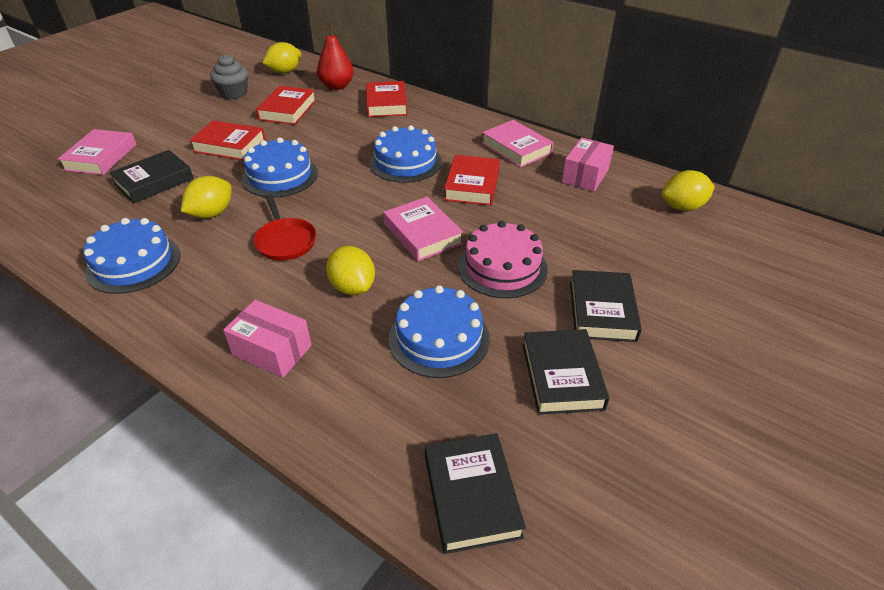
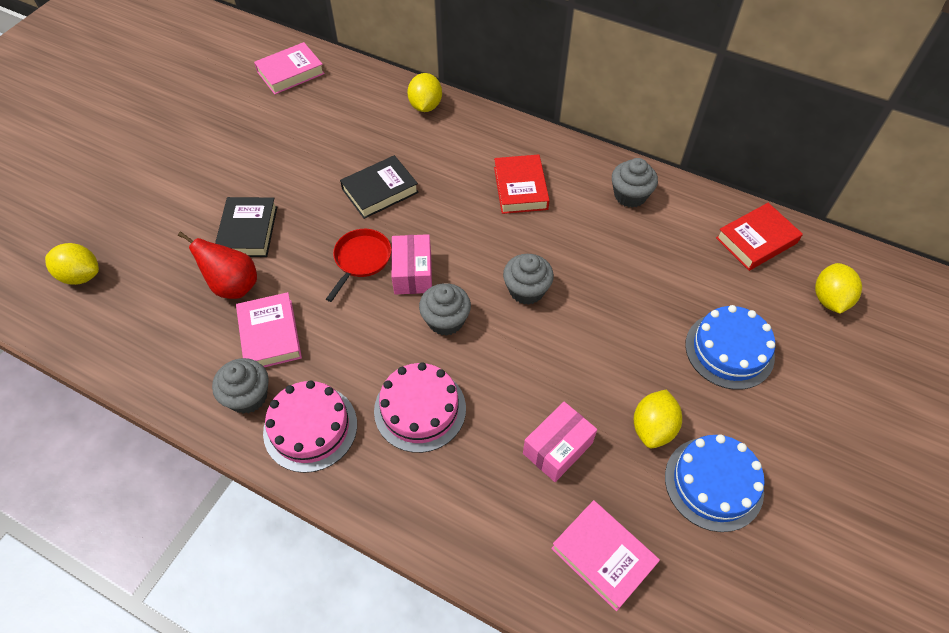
black book: 4 -> 2
blue cake: 4 -> 2
grey cupcake: 1 -> 4
pink cake: 1 -> 2
red book: 4 -> 2

